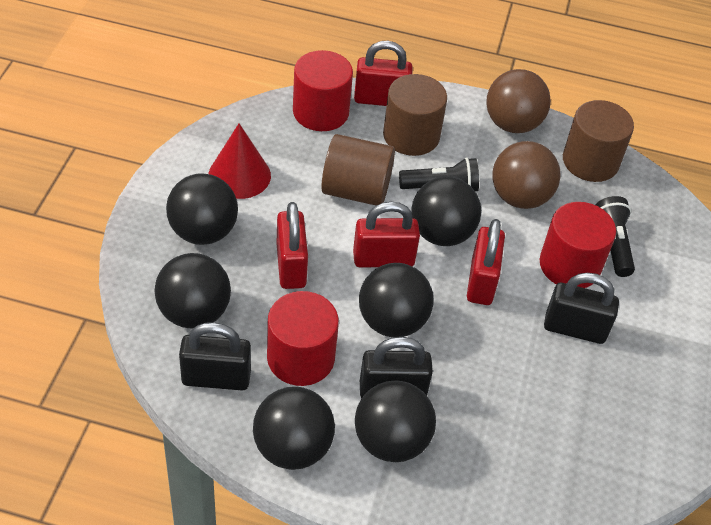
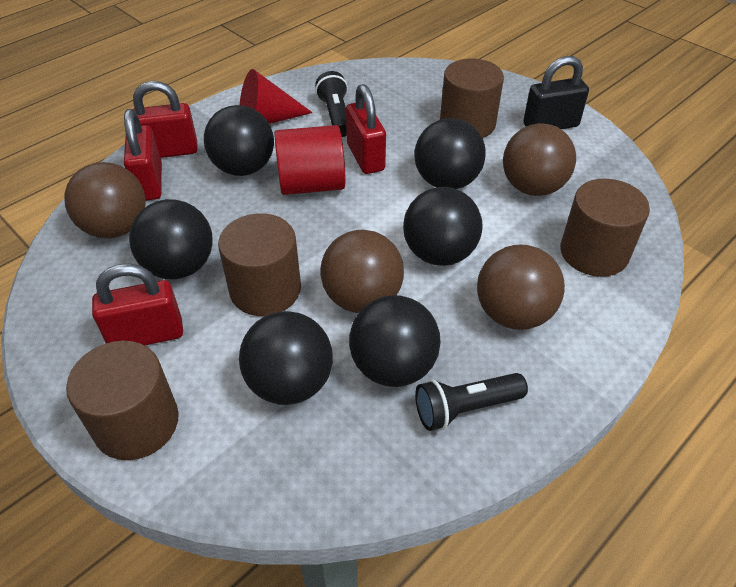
black padlock: 3 -> 1
brown ball: 2 -> 4
brown cylinder: 3 -> 4
red cylinder: 3 -> 1

